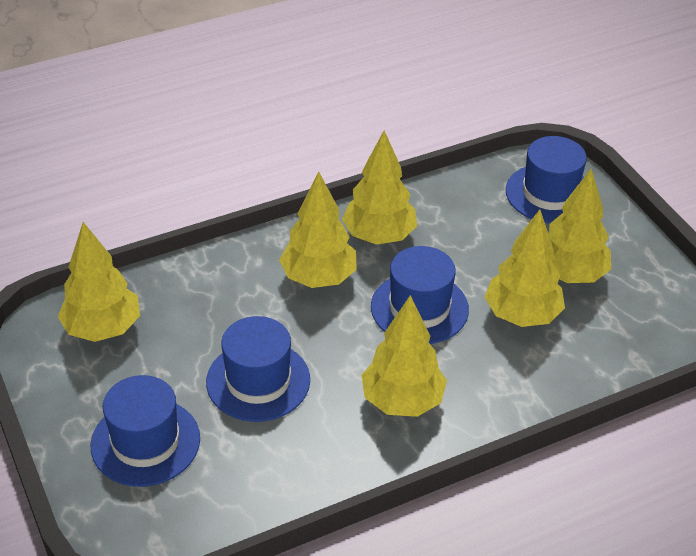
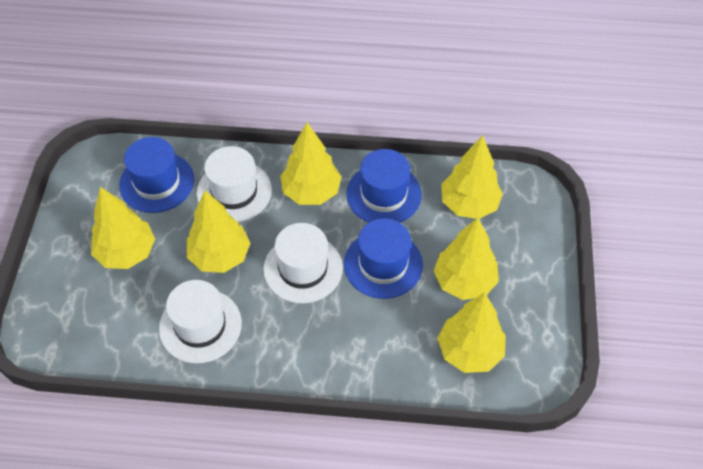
blue hat: 4 -> 3
white hat: 0 -> 3

